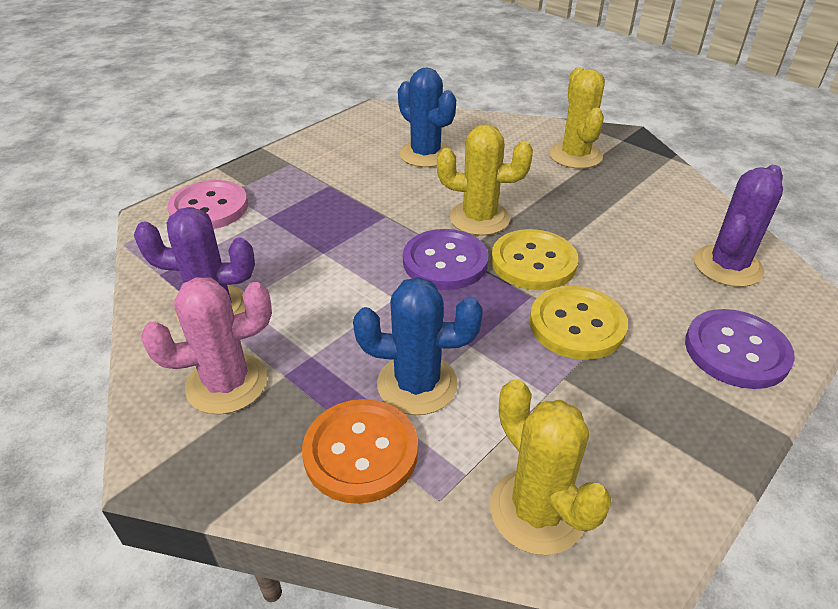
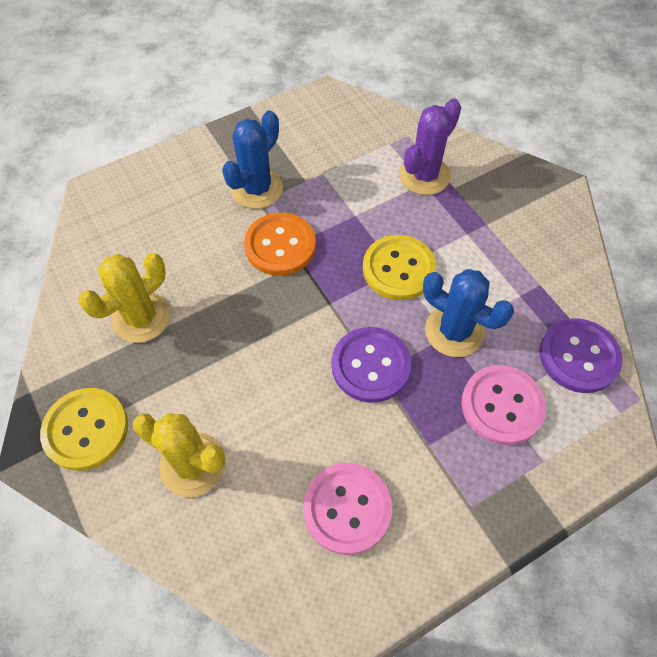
pink button: 1 -> 2
pink cactus: 1 -> 0
purple cactus: 2 -> 1
yellow cactus: 3 -> 2

